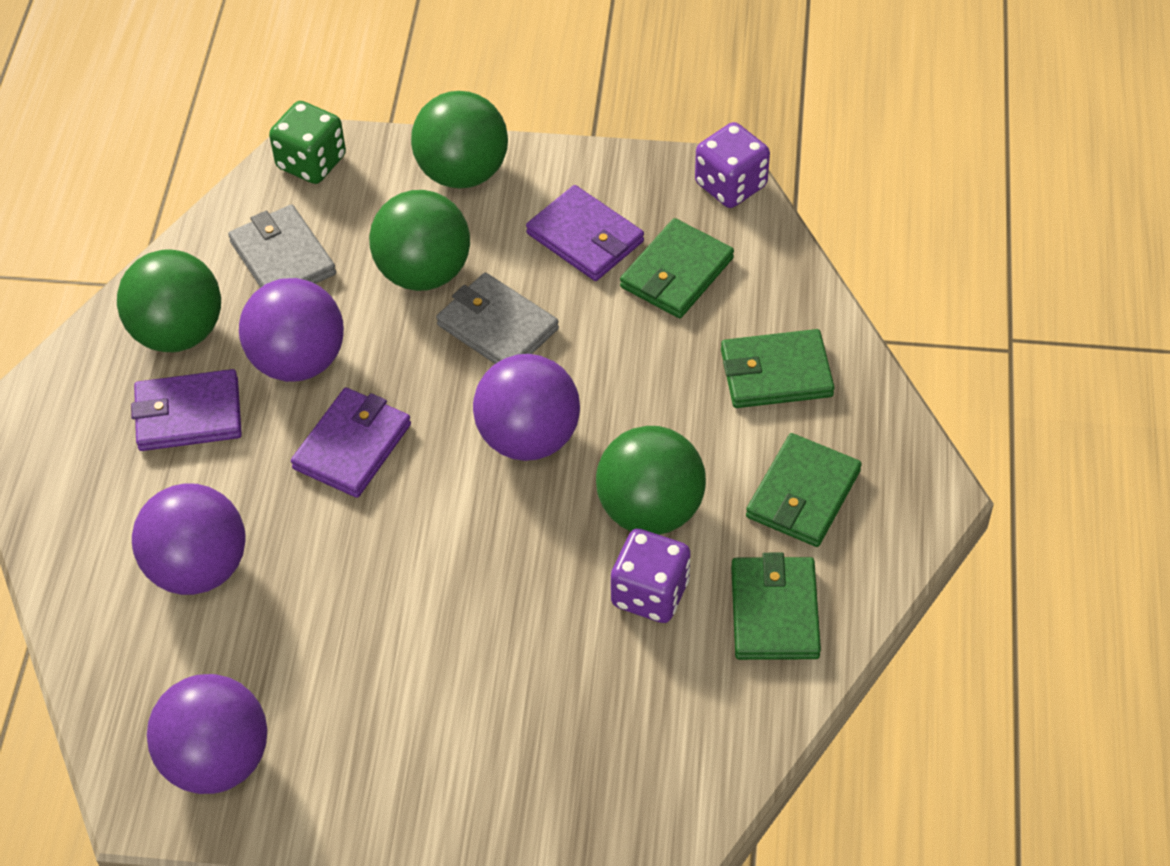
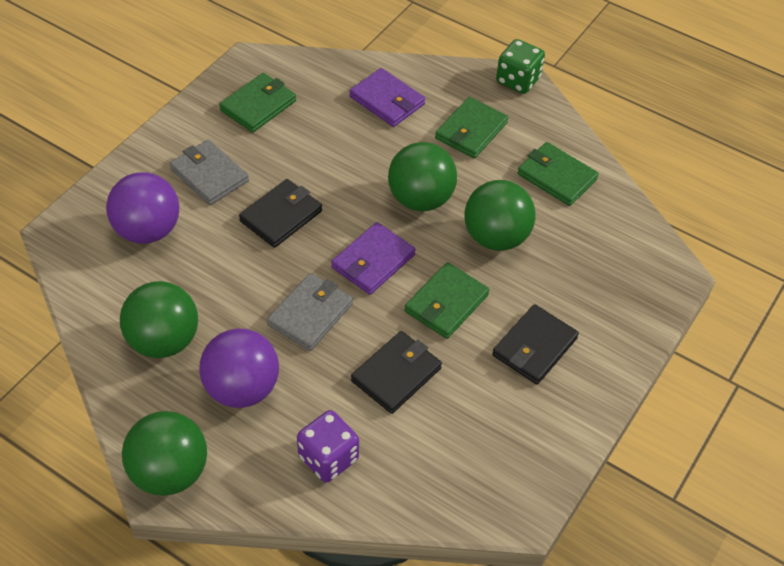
black wallet: 0 -> 3
purple ball: 4 -> 2
purple dice: 2 -> 1
purple wallet: 3 -> 2

